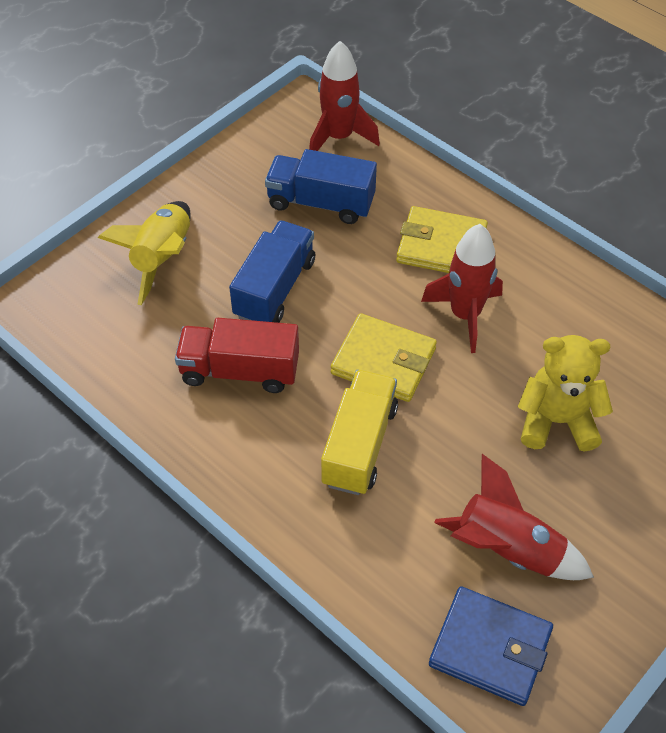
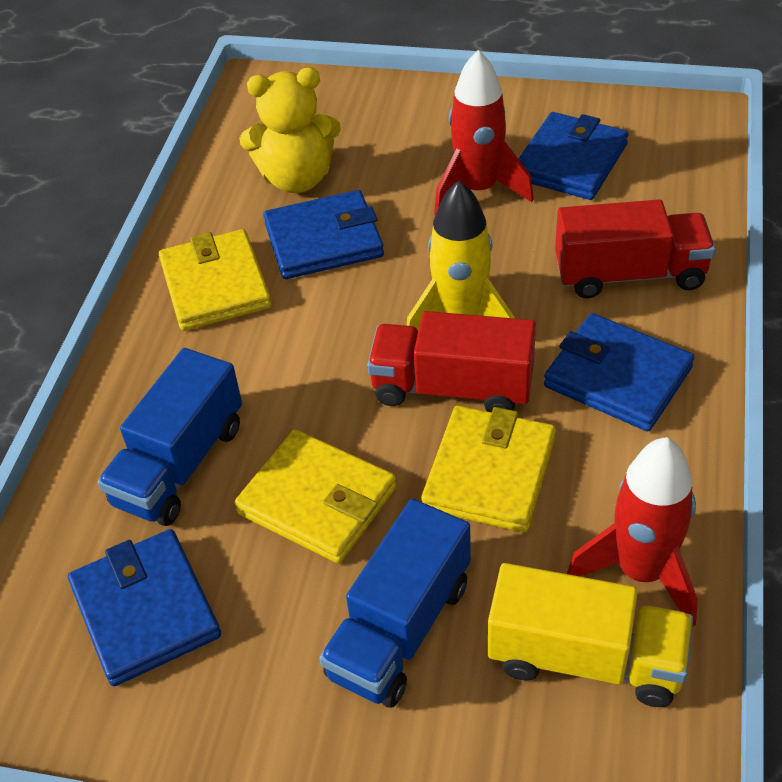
blue wallet: 1 -> 4
red rocket: 3 -> 2
red truck: 1 -> 2
yellow wallet: 2 -> 3

